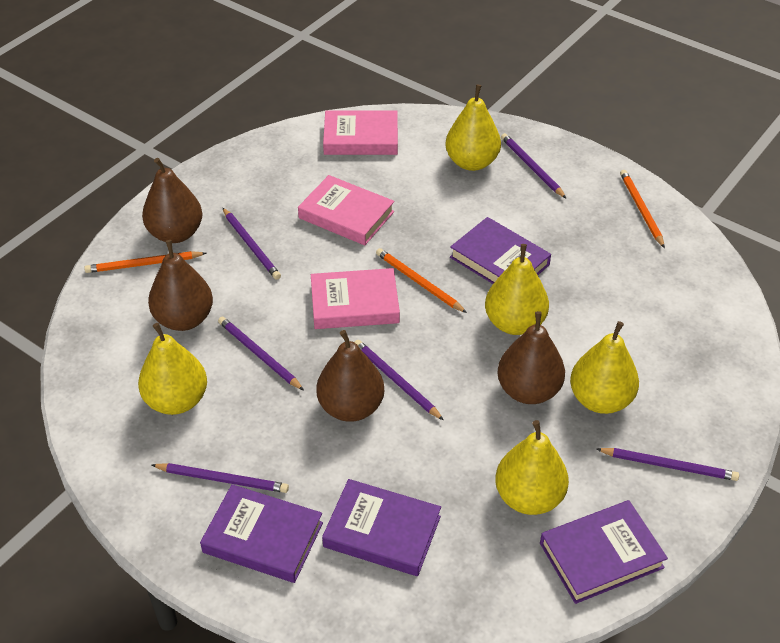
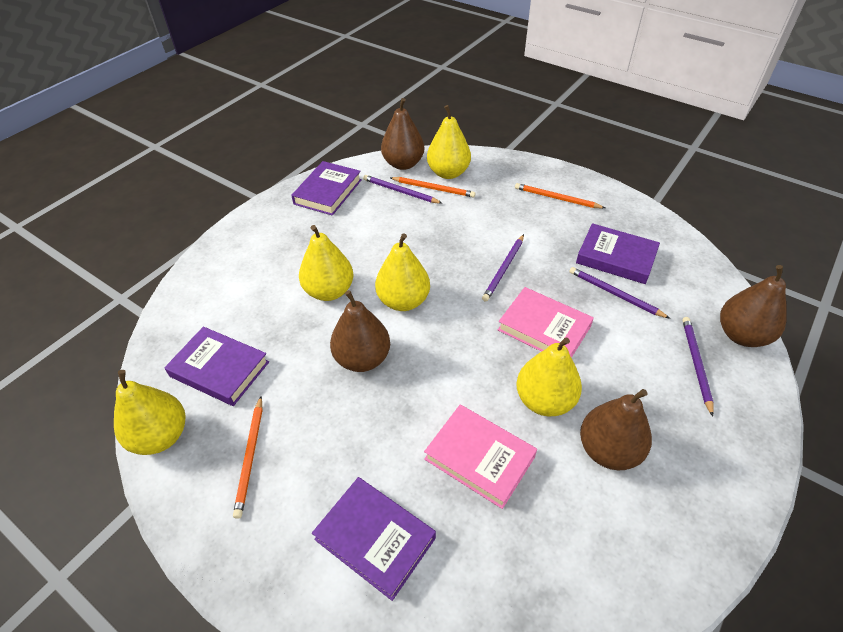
pink book: 3 -> 2
purple pencil: 6 -> 4

